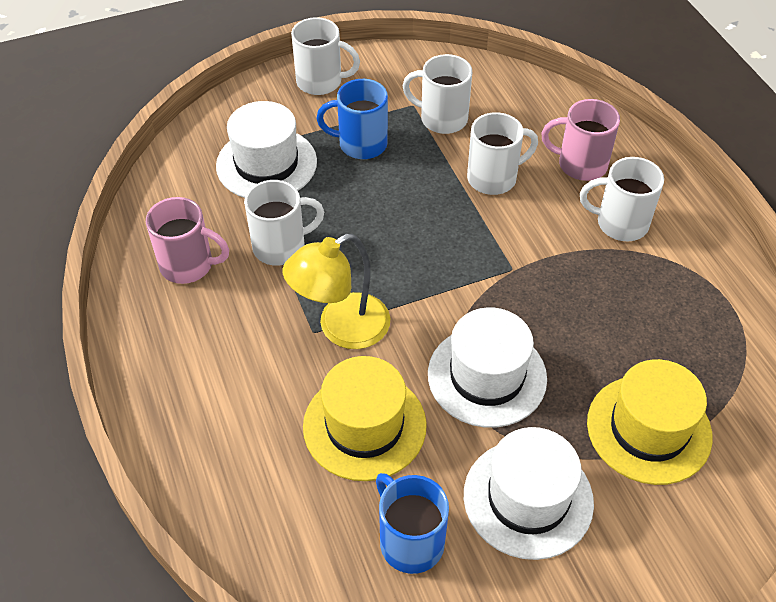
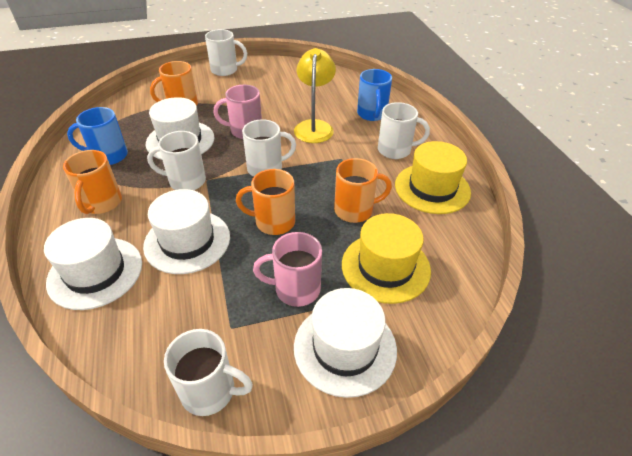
orange mug: 0 -> 4
white hat: 3 -> 4

